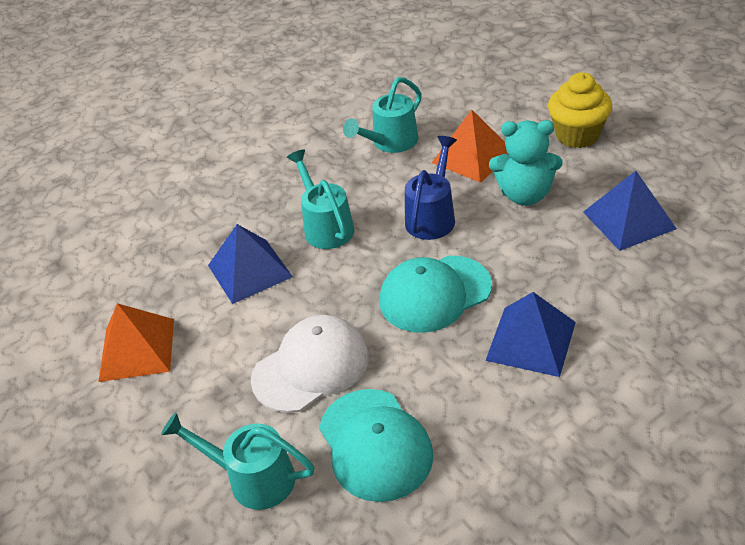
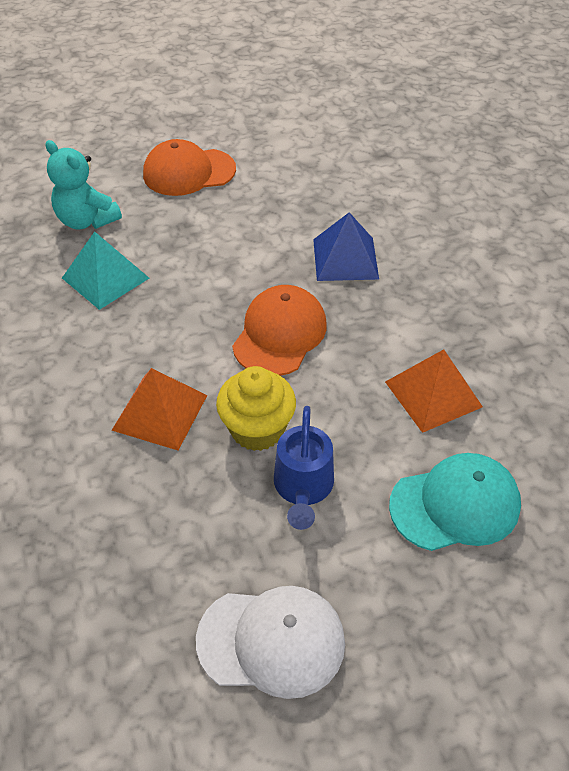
blue pyramid: 3 -> 1
orange cap: 0 -> 2
turquoise cap: 2 -> 1
turquoise pyramid: 0 -> 1
turquoise watering can: 3 -> 0

